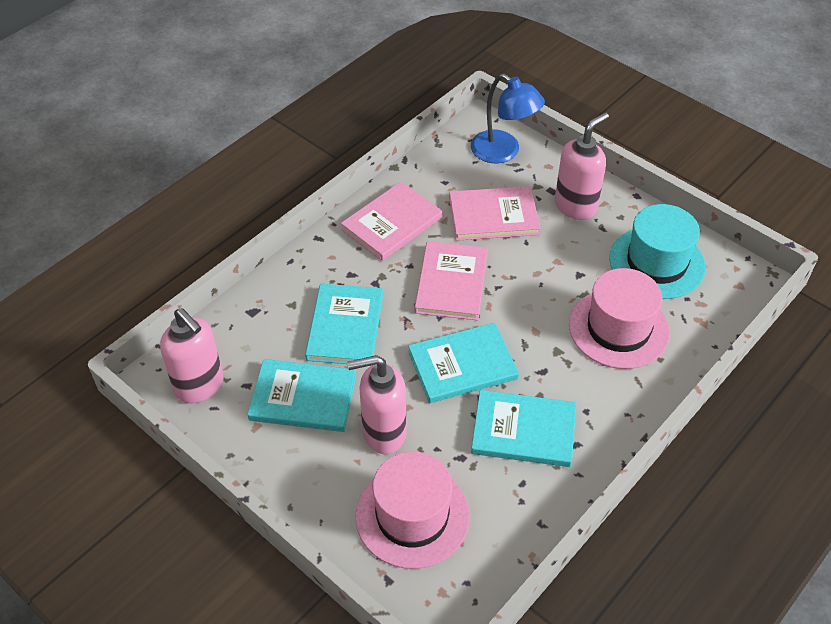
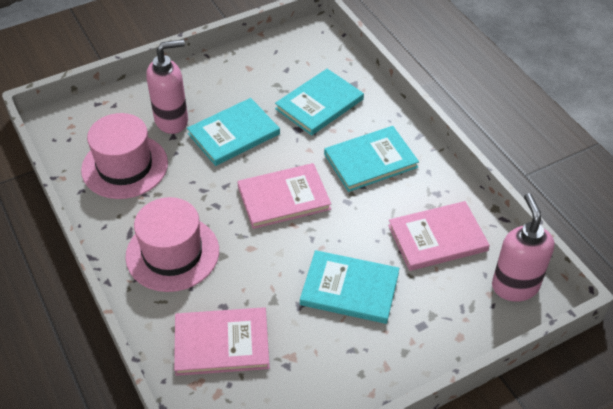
blue lamp: 1 -> 0
pink soap dispenser: 3 -> 2
turquoise hat: 1 -> 0

